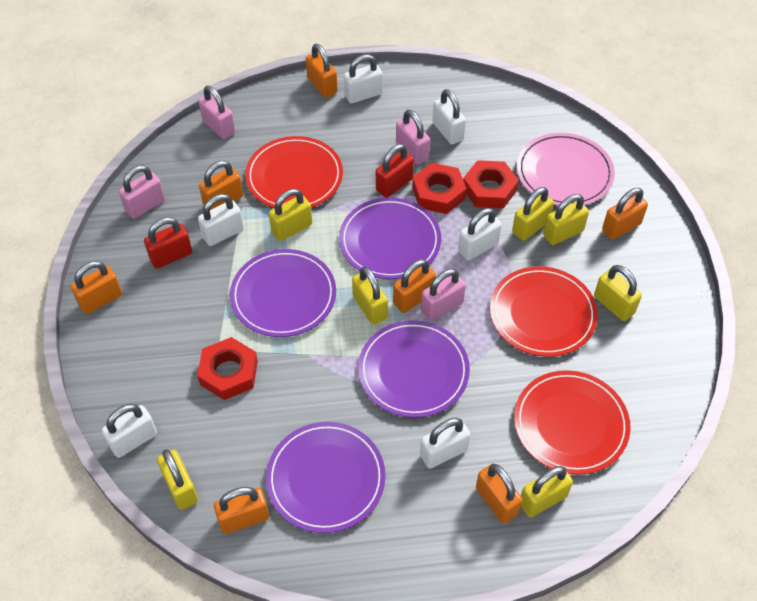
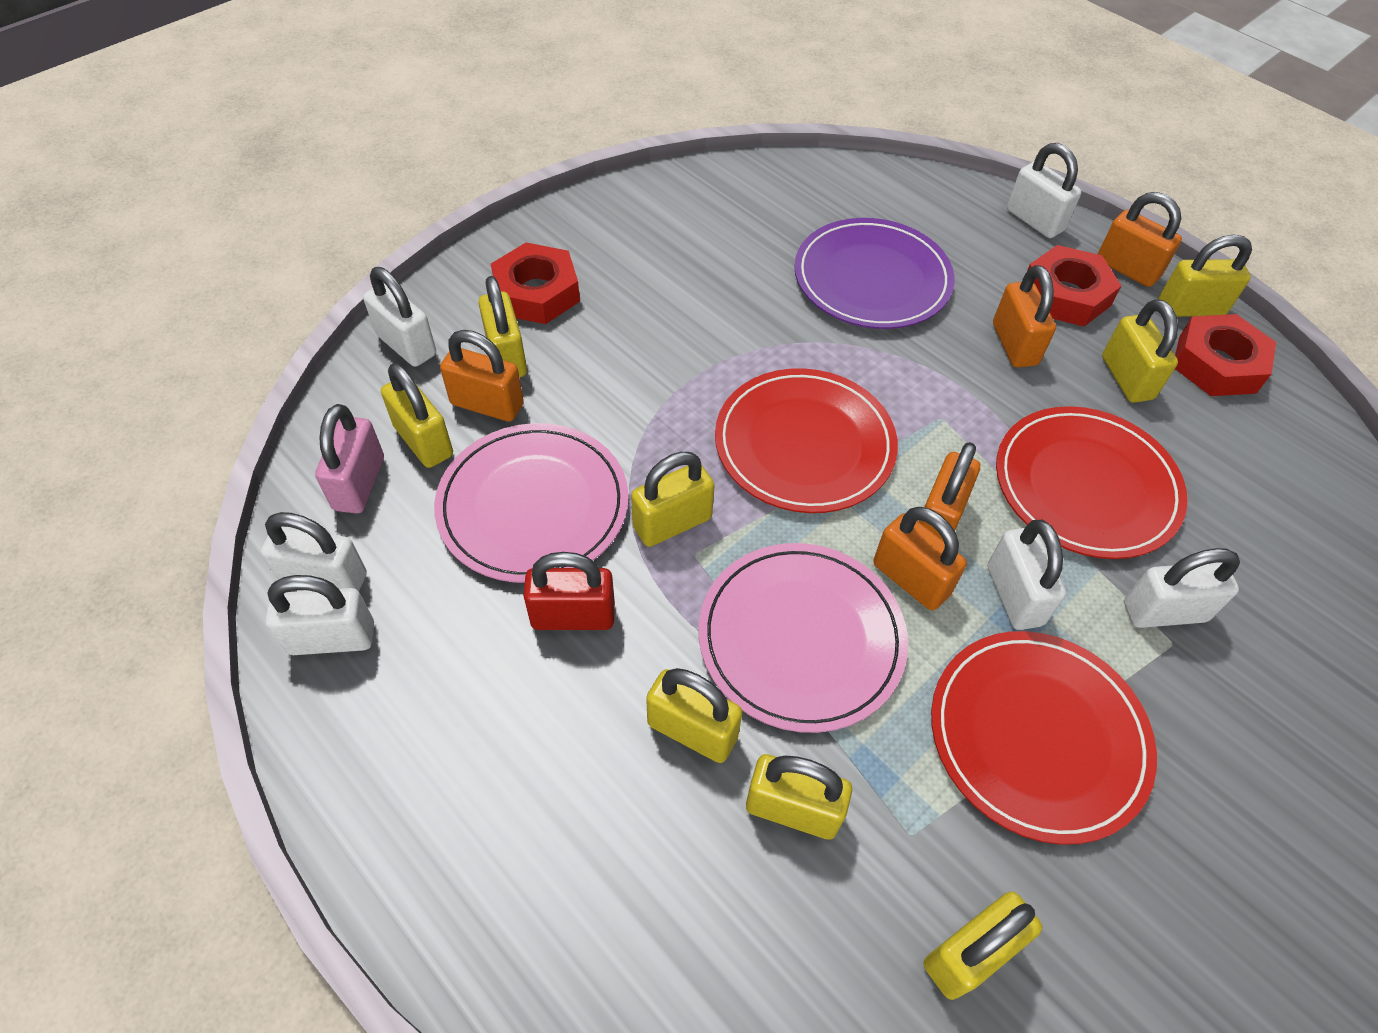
orange padlock: 7 -> 5
pink padlock: 4 -> 1
pink plate: 1 -> 2
purple plate: 4 -> 1
red padlock: 2 -> 1
yellow padlock: 7 -> 8

